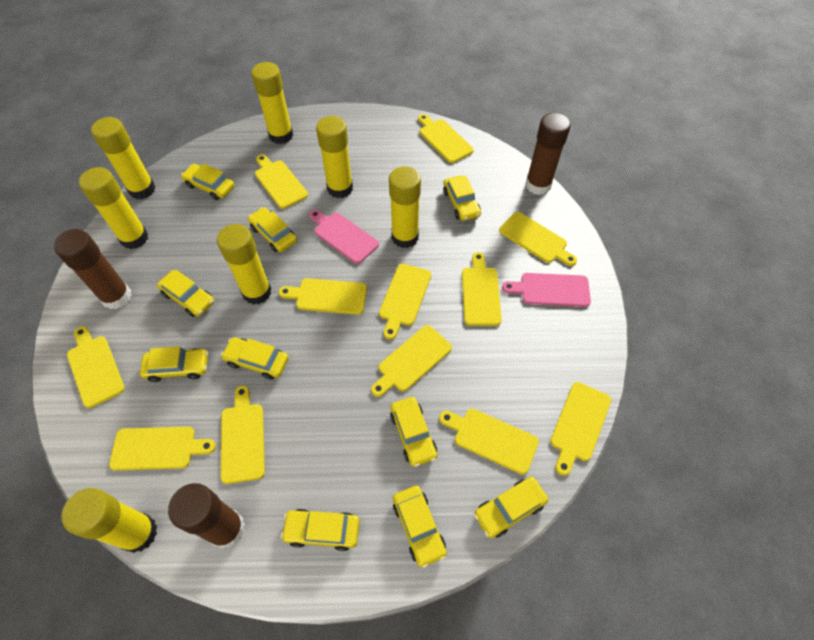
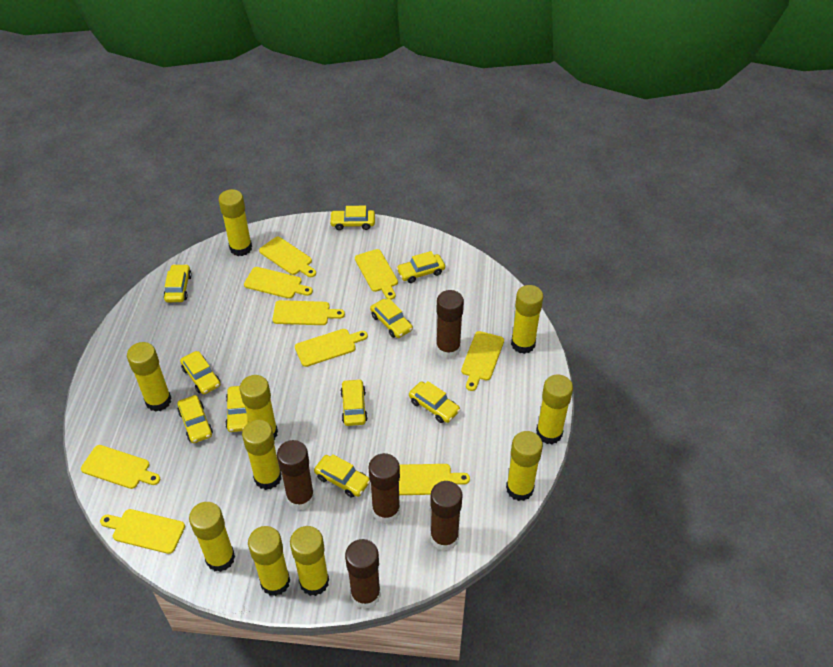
brown glue stick: 3 -> 5
pink cutting board: 2 -> 0
yellow cutting board: 12 -> 9
yellow glue stick: 7 -> 10

